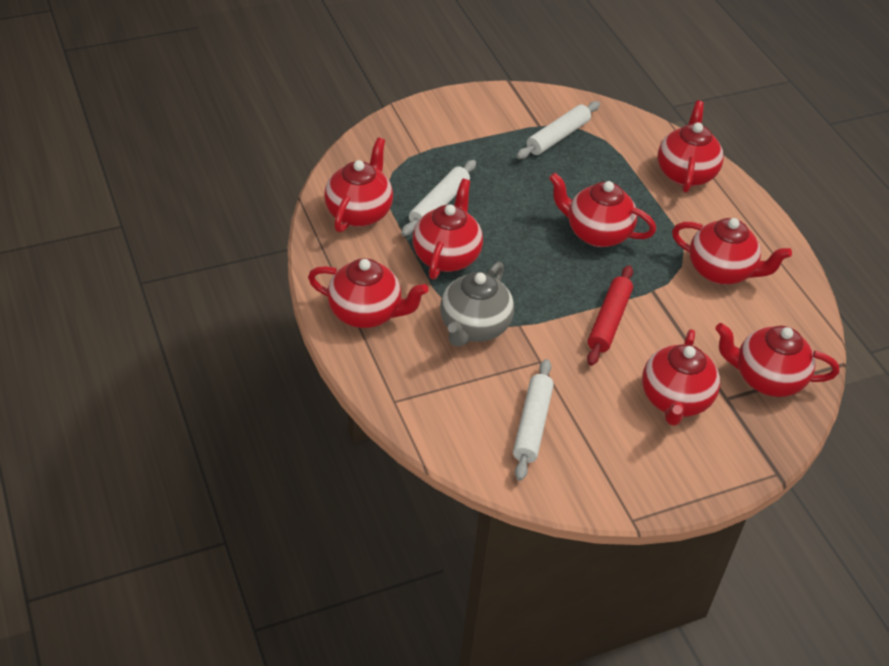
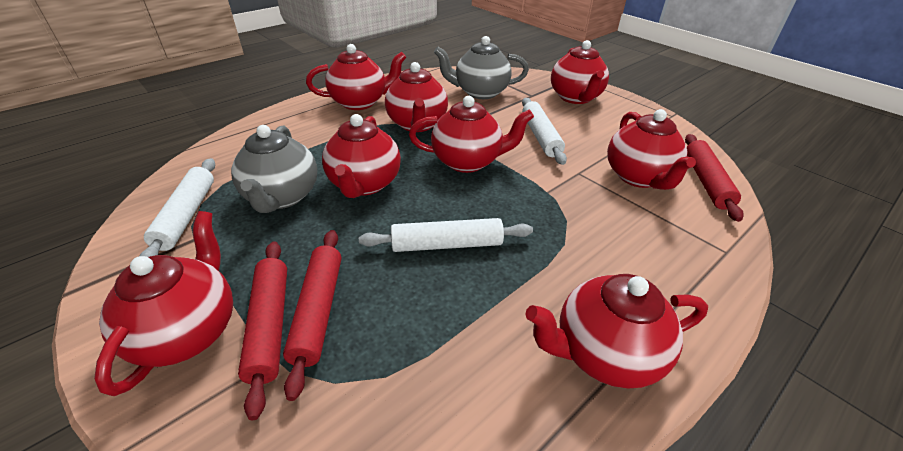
grey teapot: 1 -> 2
red rolling pin: 1 -> 3

